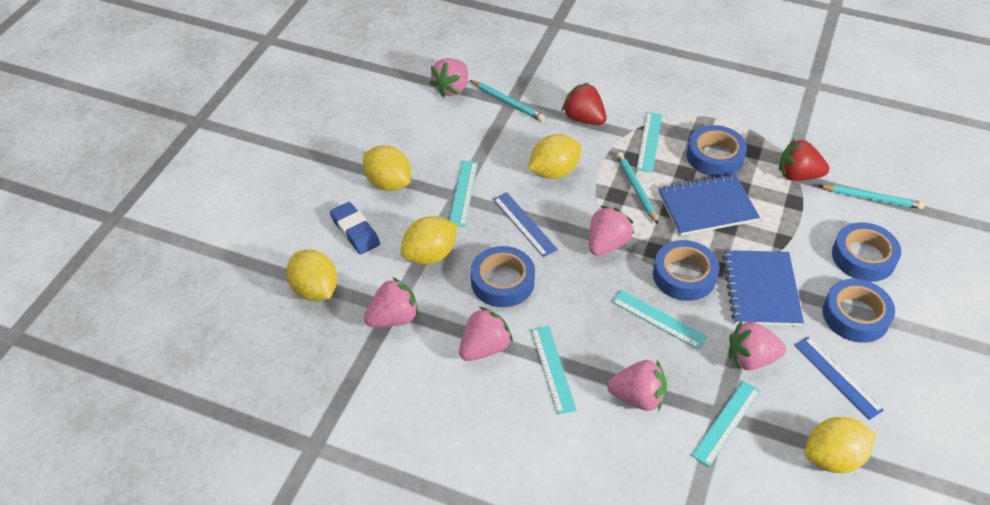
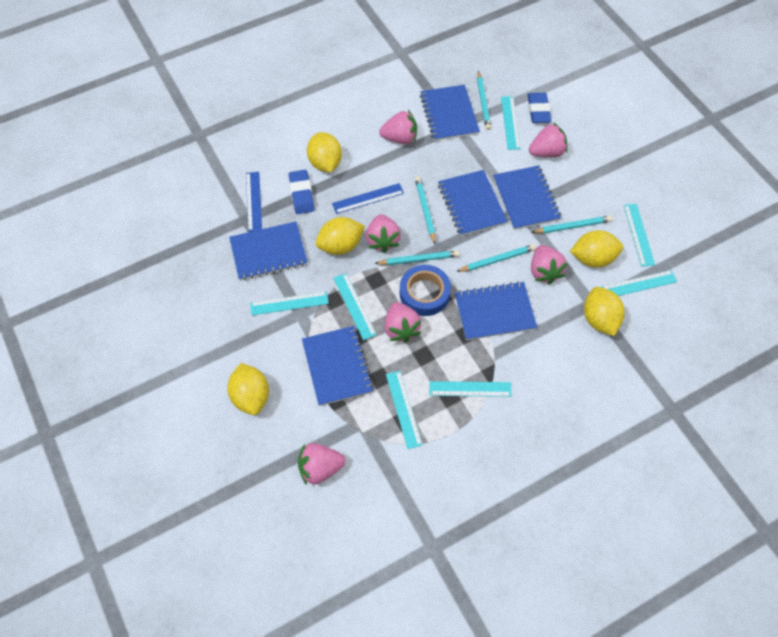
blue eraser: 1 -> 2
blue notebook: 2 -> 6
blue tape: 5 -> 1
red strawberry: 2 -> 0
turquoise pencil: 3 -> 5
turquoise ruler: 5 -> 7

